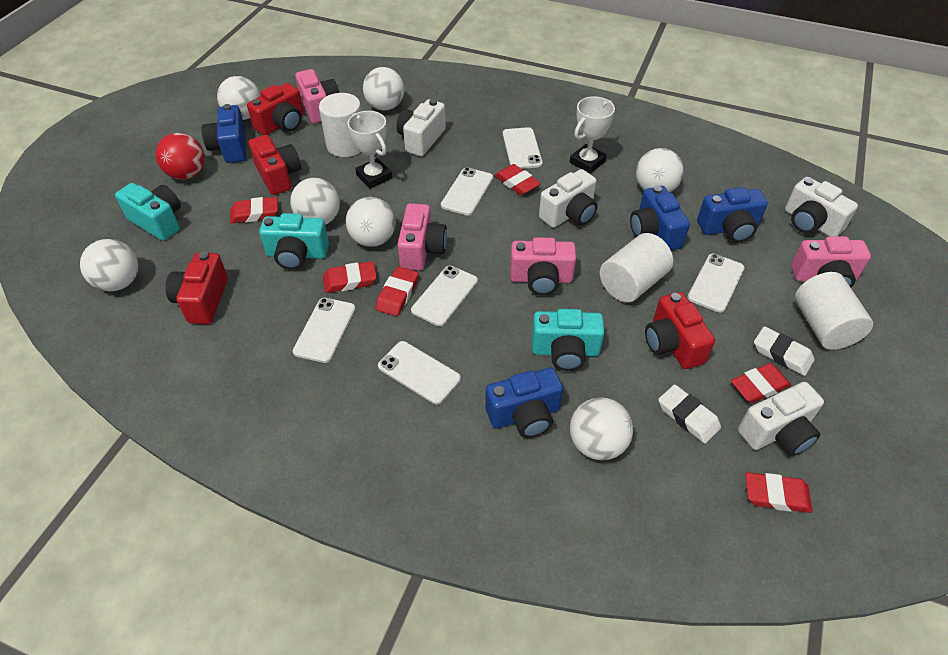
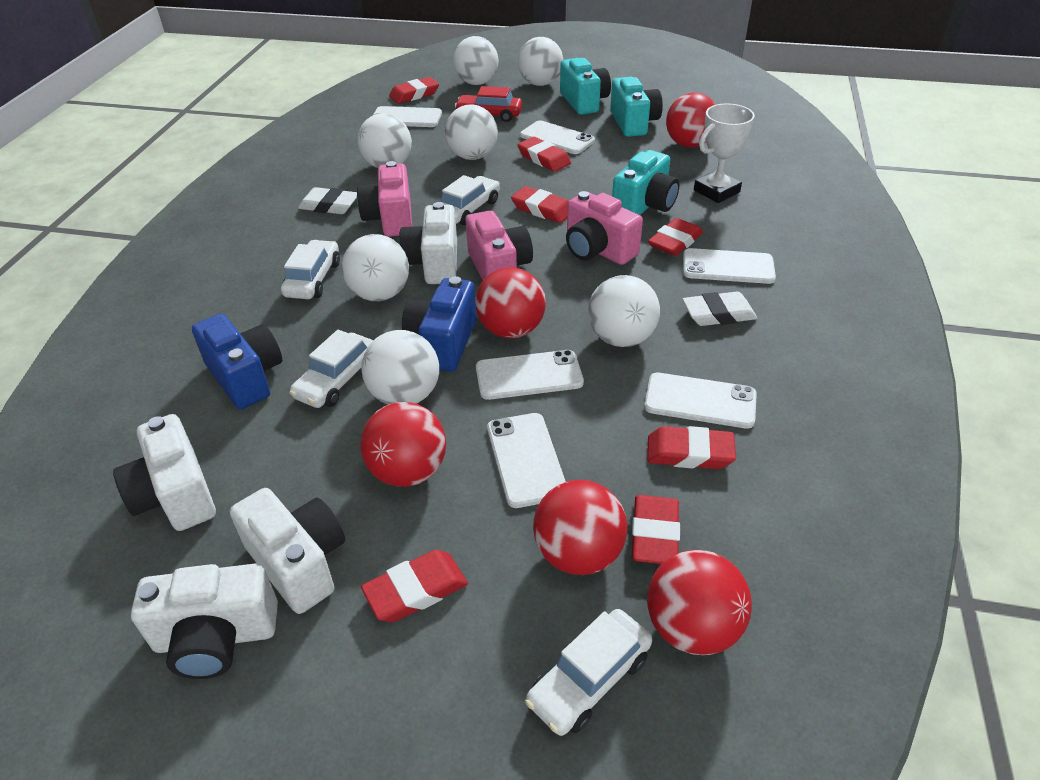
blue camera: 4 -> 2
pink camera: 4 -> 3
red ball: 1 -> 5
red camera: 4 -> 0
red car: 0 -> 1
red eraser: 6 -> 7
white car: 0 -> 4
white cylinder: 3 -> 0
white trophy: 2 -> 1

